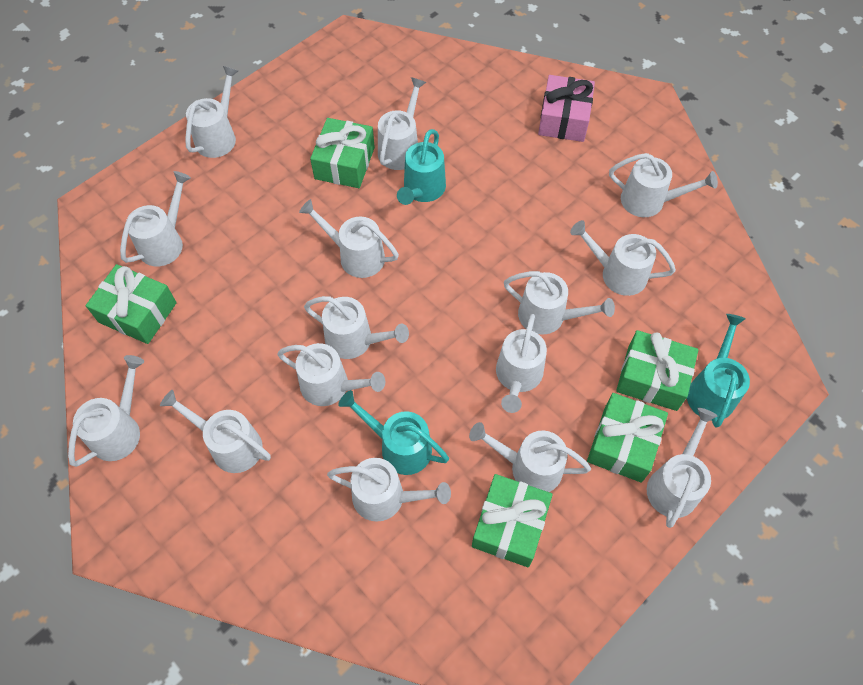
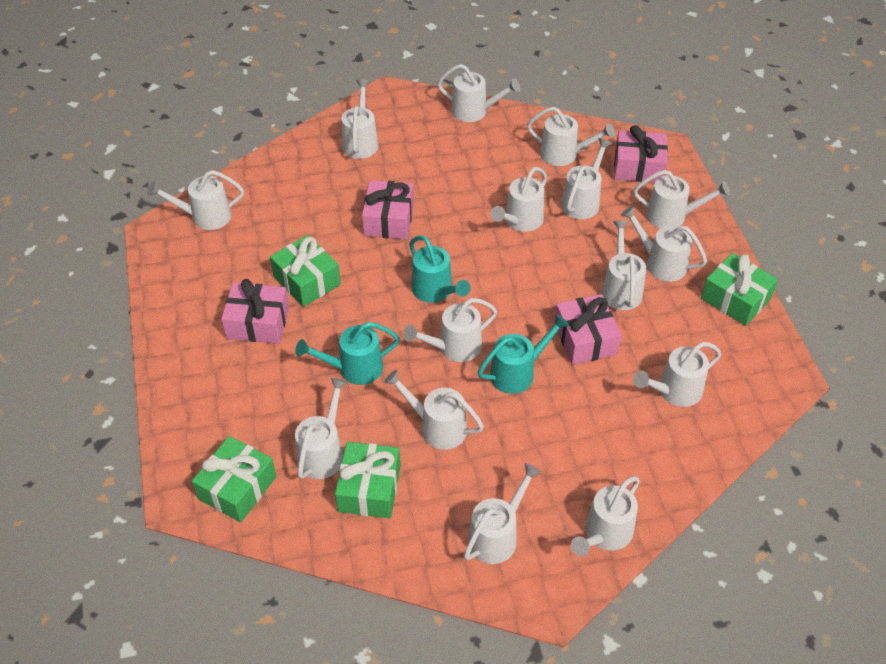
green gift: 5 -> 4
pink gift: 1 -> 4

